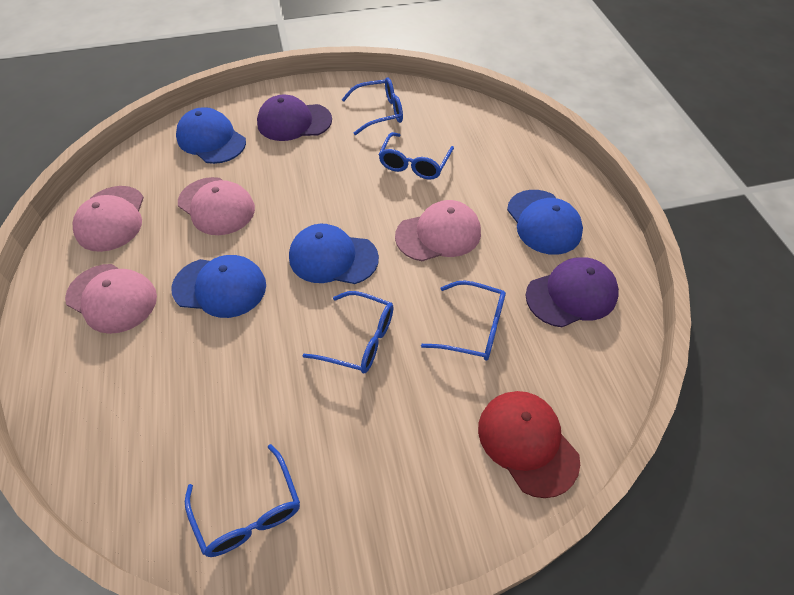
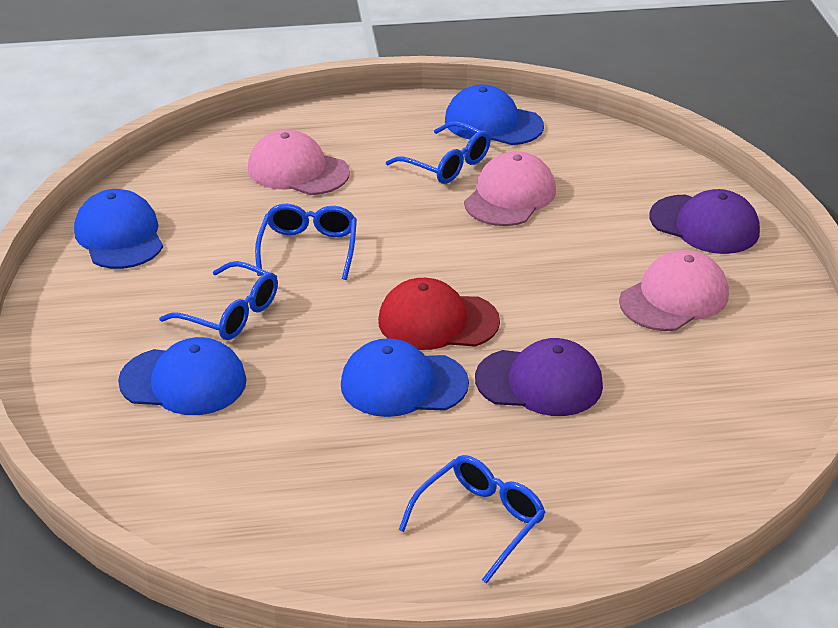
blue glasses: 5 -> 4
pink cap: 4 -> 3

